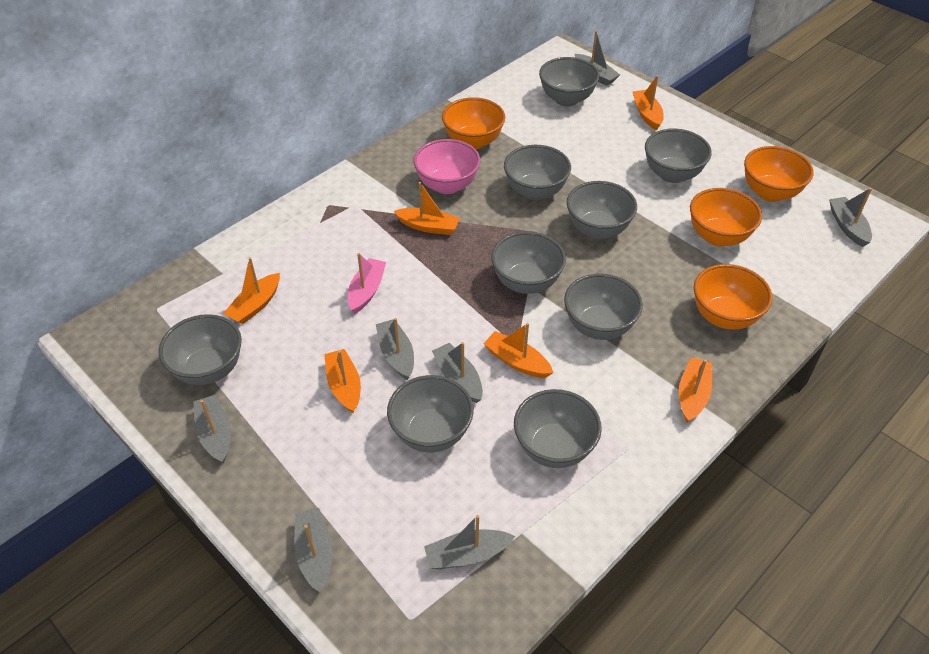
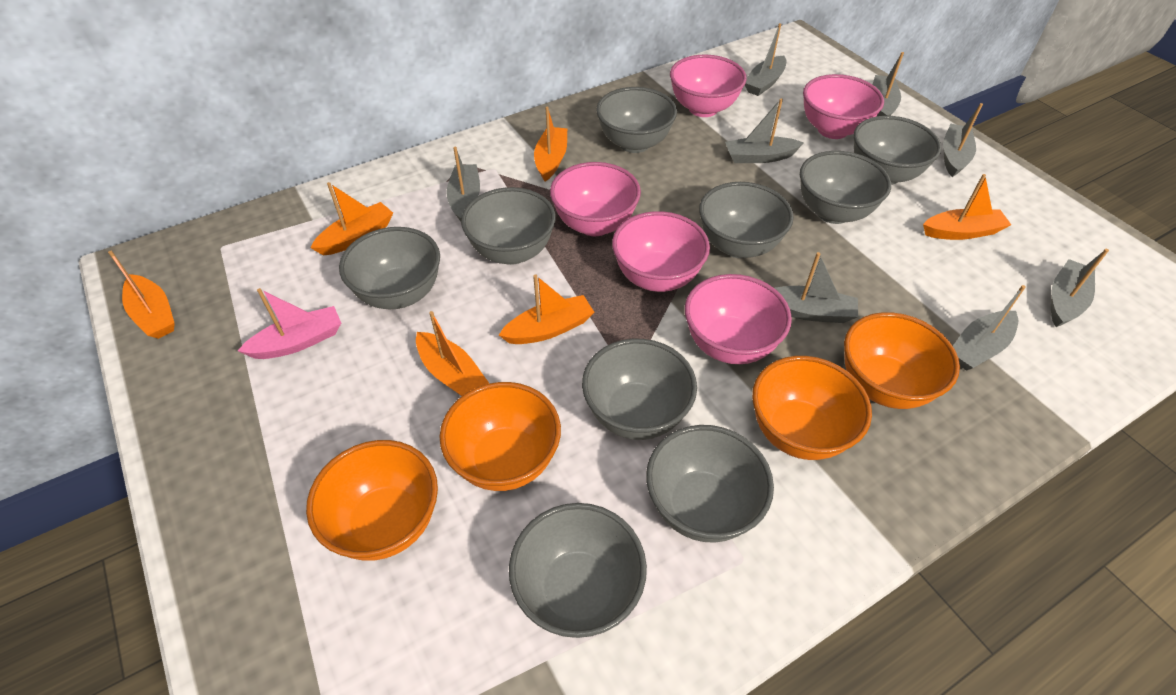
grey boat: 7 -> 8
pink bowl: 1 -> 5

